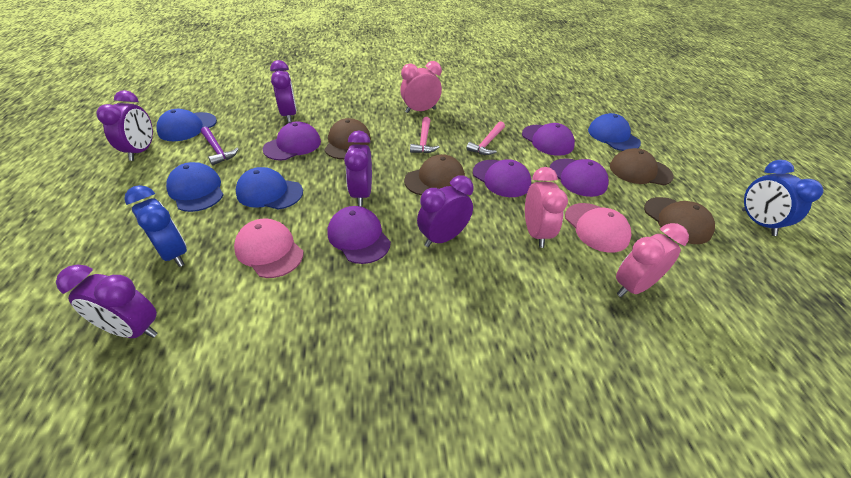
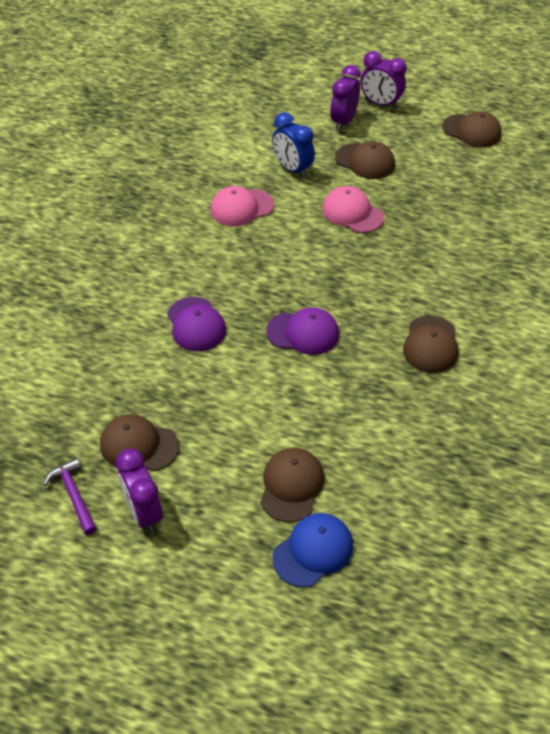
blue cap: 4 -> 1
blue clock: 2 -> 1
brown cap: 4 -> 5
pink clock: 3 -> 0
pink hammer: 2 -> 0
purple cap: 5 -> 2
purple clock: 5 -> 3

